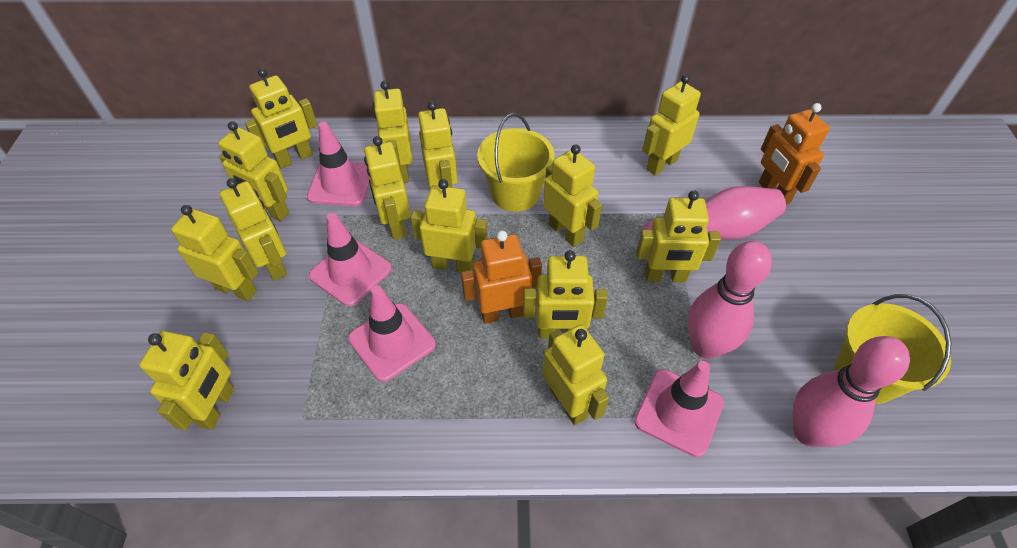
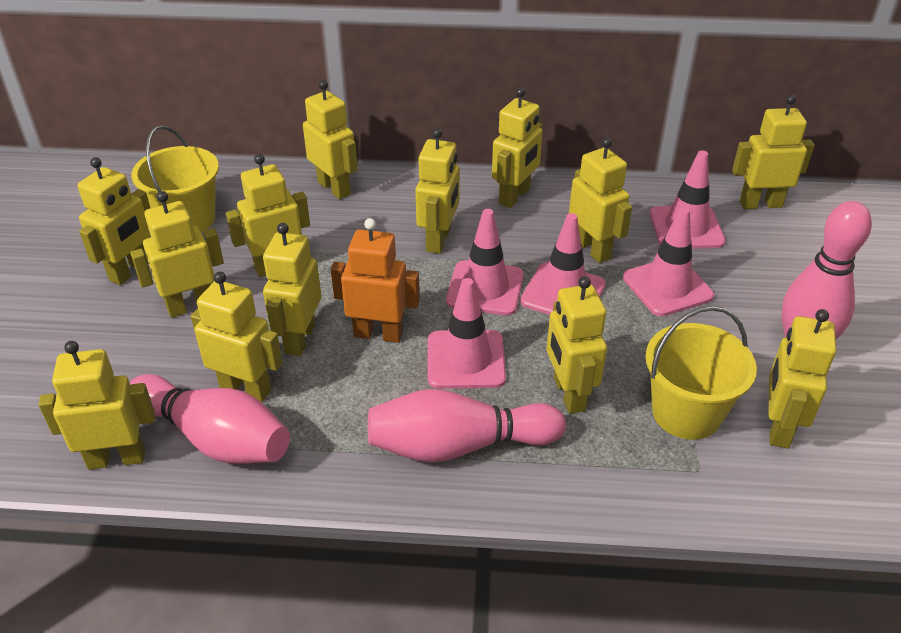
orange robot: 2 -> 1
pink traffic cone: 4 -> 5
yellow robot: 14 -> 13

